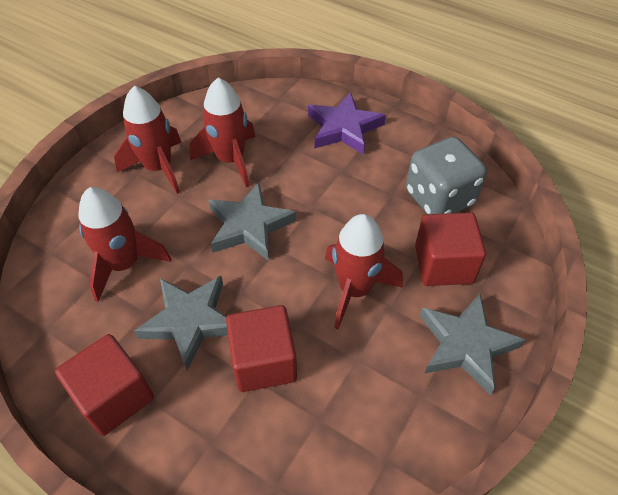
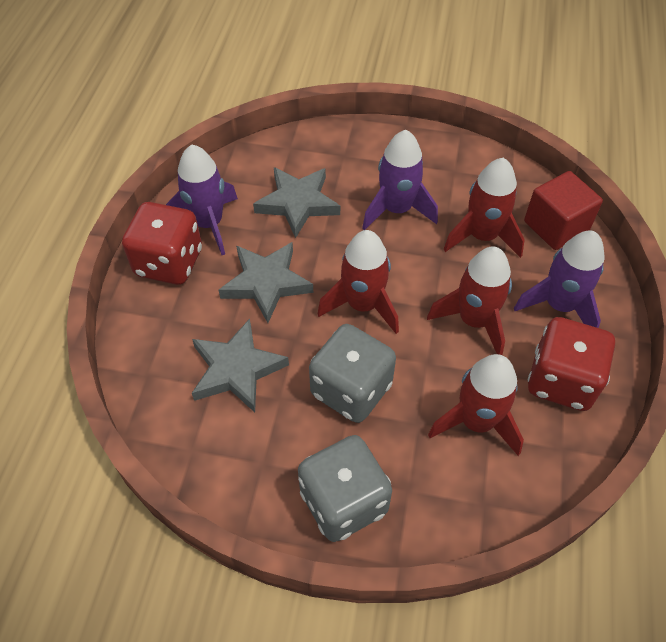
grey dice: 1 -> 2
purple rocket: 0 -> 3
purple star: 1 -> 0
red cube: 3 -> 1
red dice: 0 -> 2

